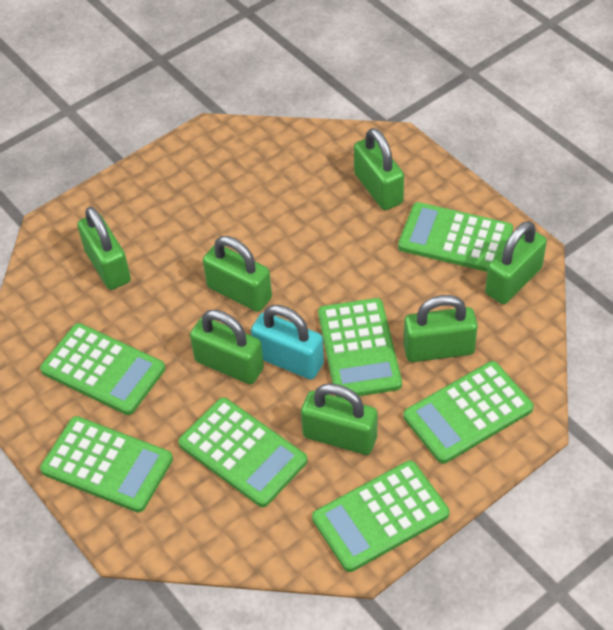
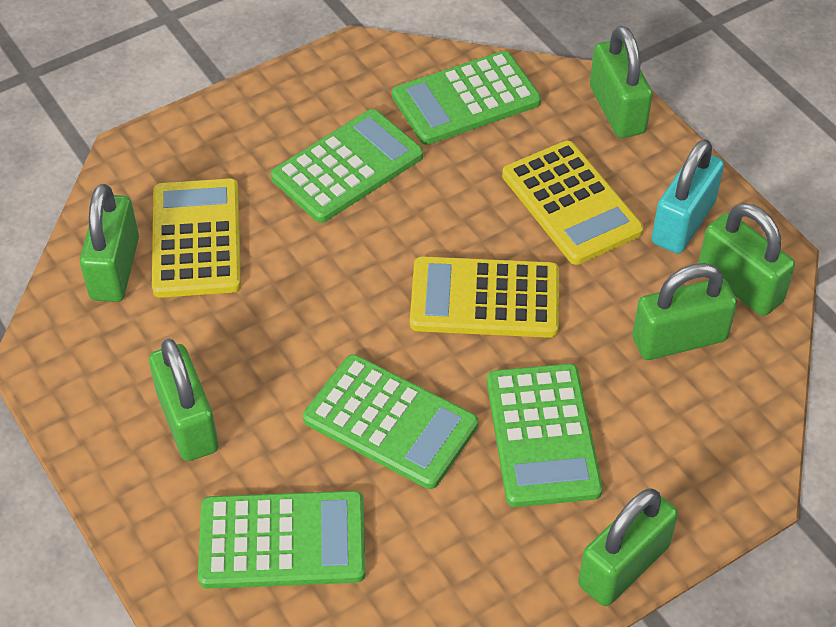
green calculator: 7 -> 5
green padlock: 7 -> 6
yellow calculator: 0 -> 3

